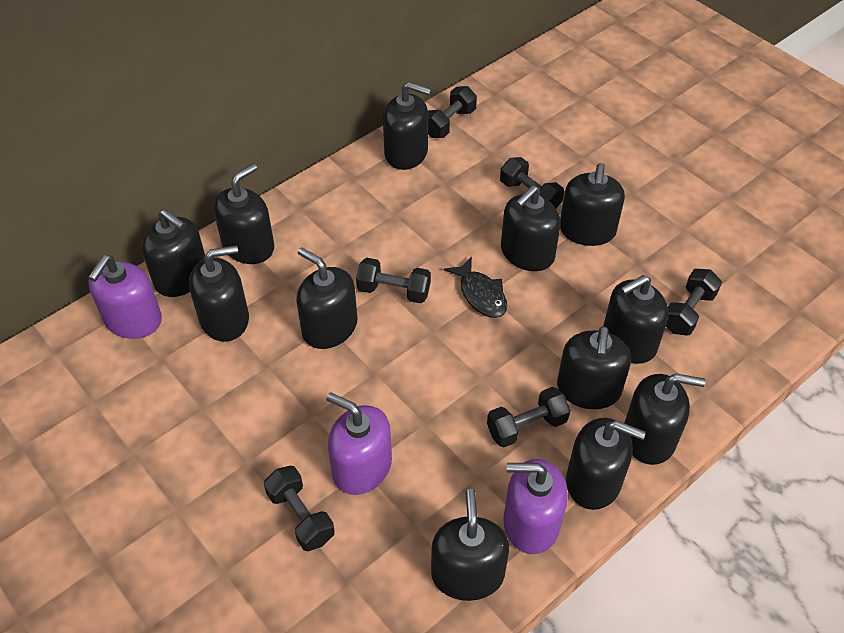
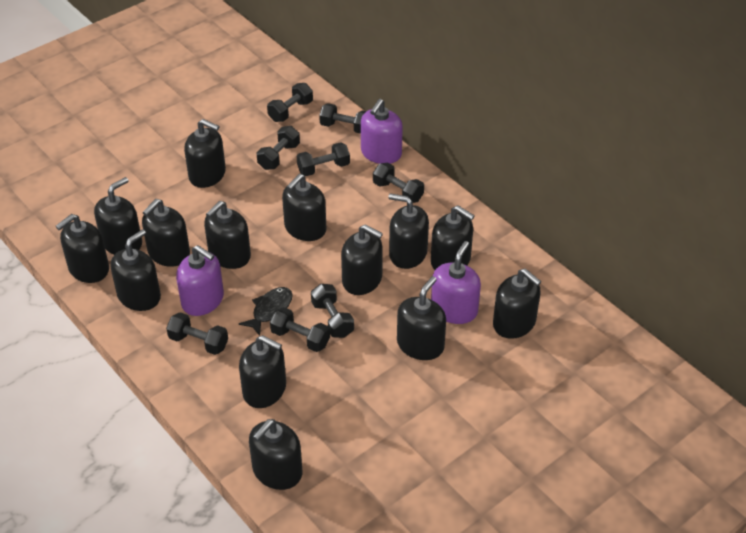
black dumbbell: 6 -> 8
black soap dispenser: 12 -> 14

